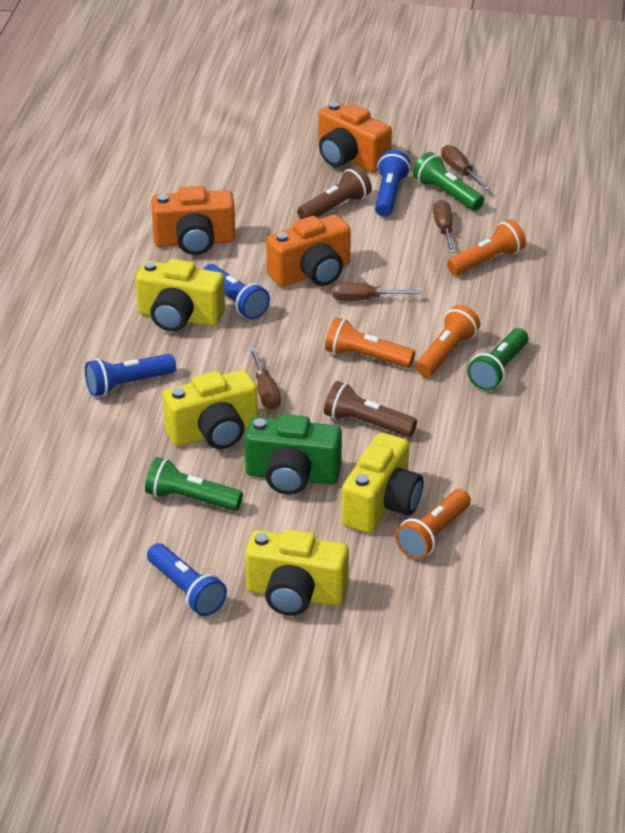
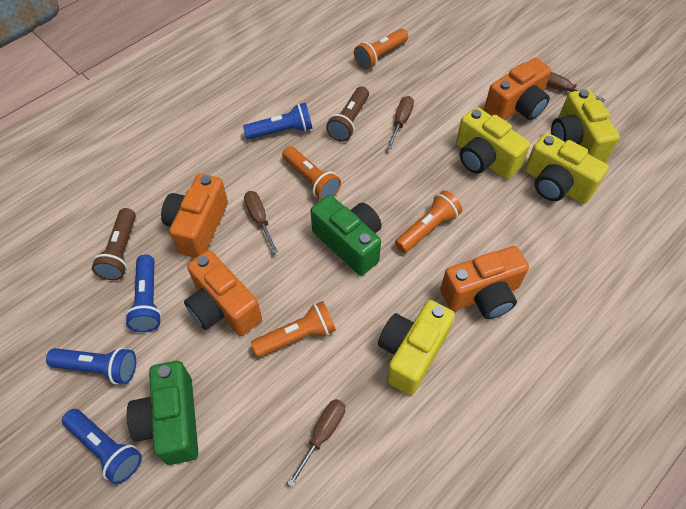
green camera: 1 -> 2
green flashlight: 3 -> 0
orange camera: 3 -> 4

